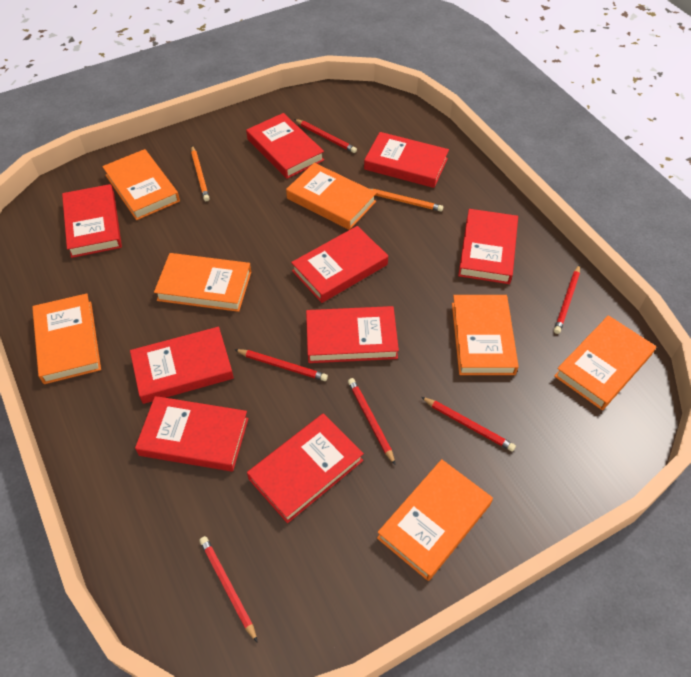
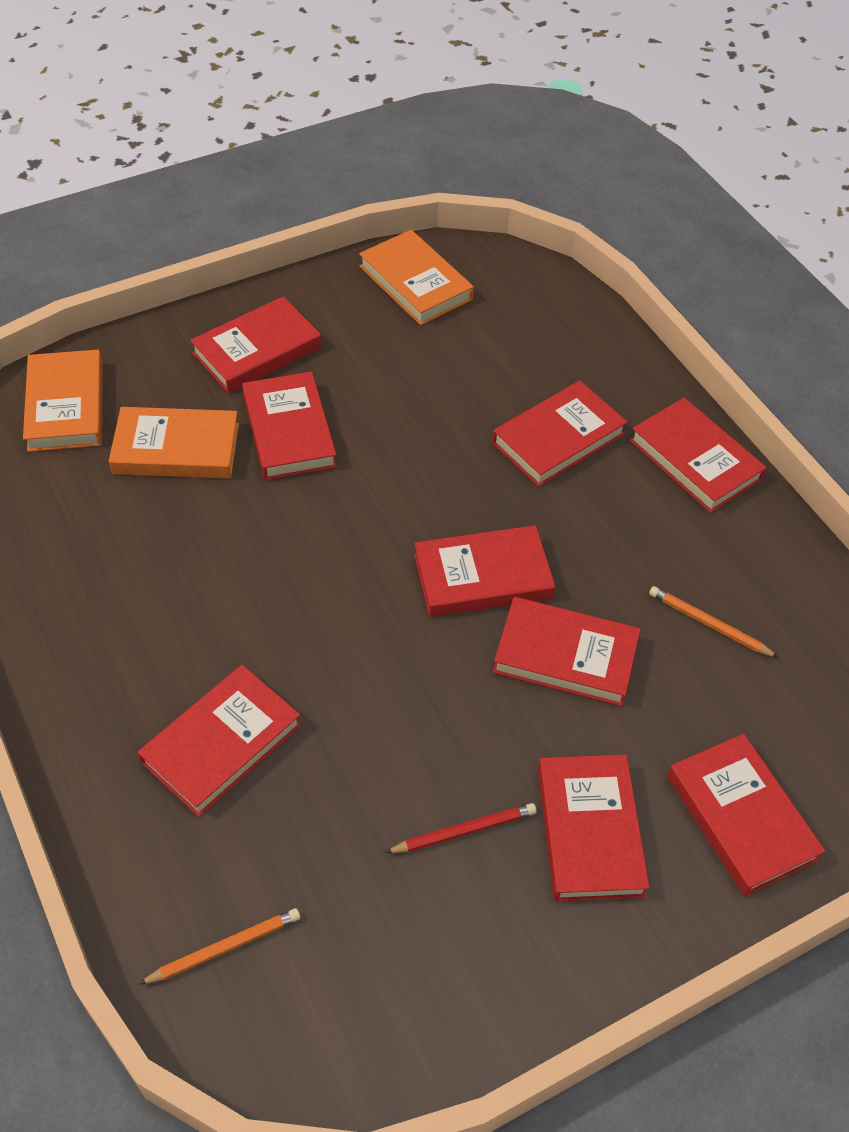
orange book: 7 -> 3
red pencil: 6 -> 1

